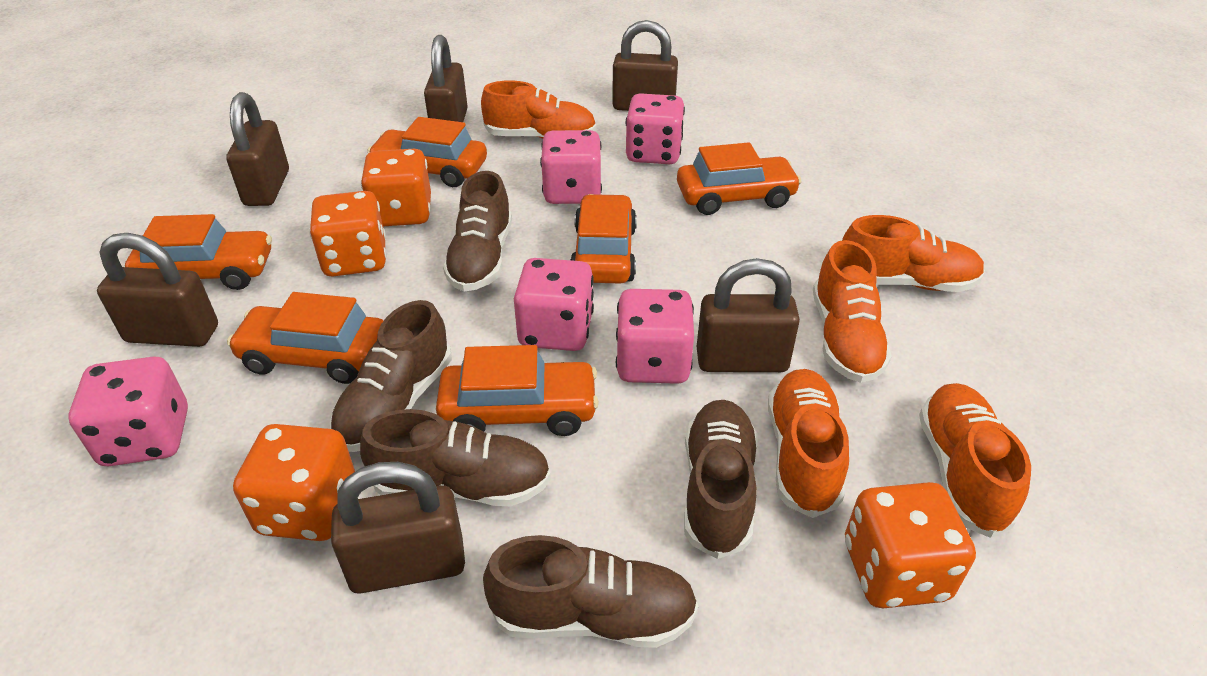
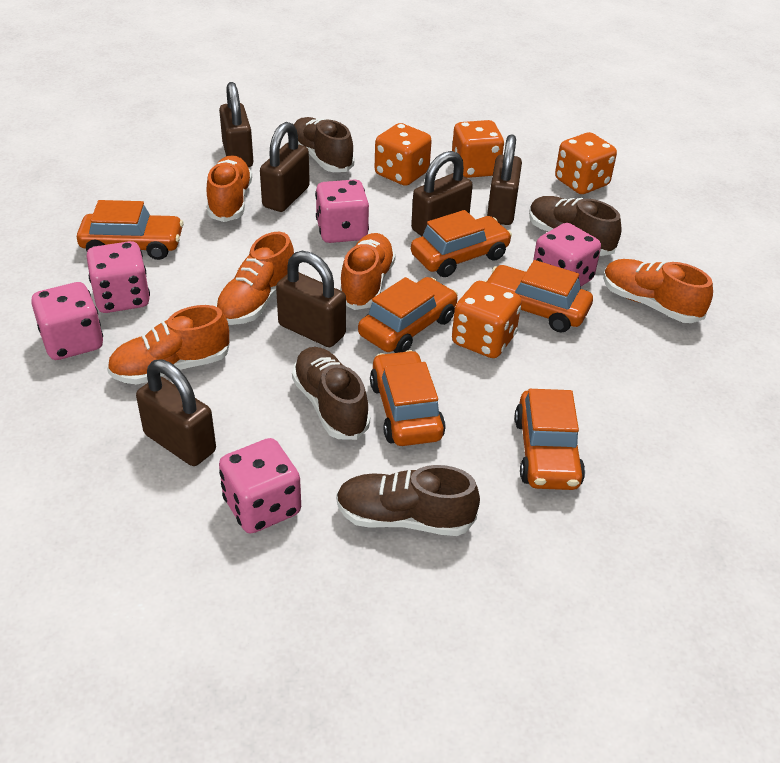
brown shoe: 5 -> 4

